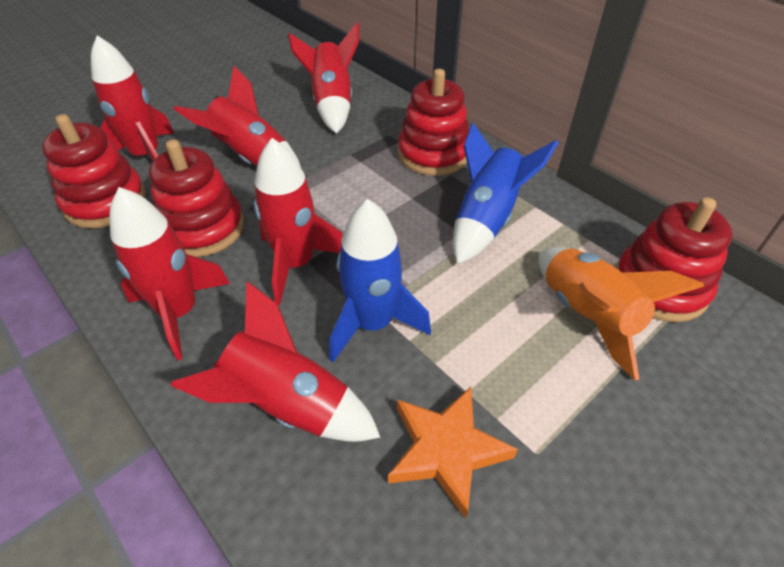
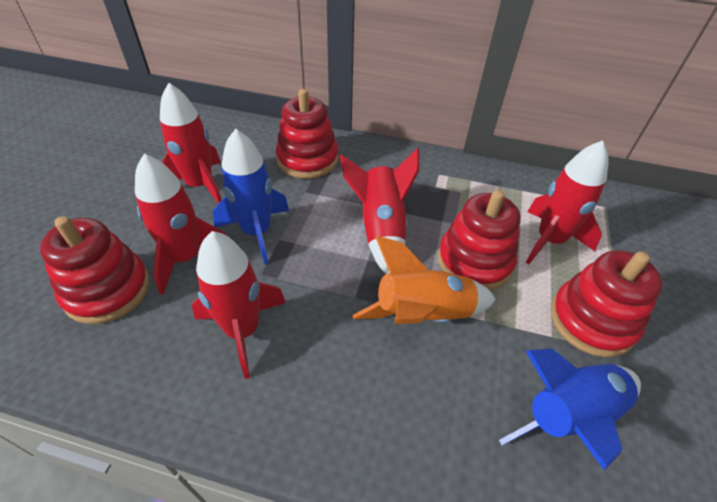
orange star: 1 -> 0
red rocket: 6 -> 5

